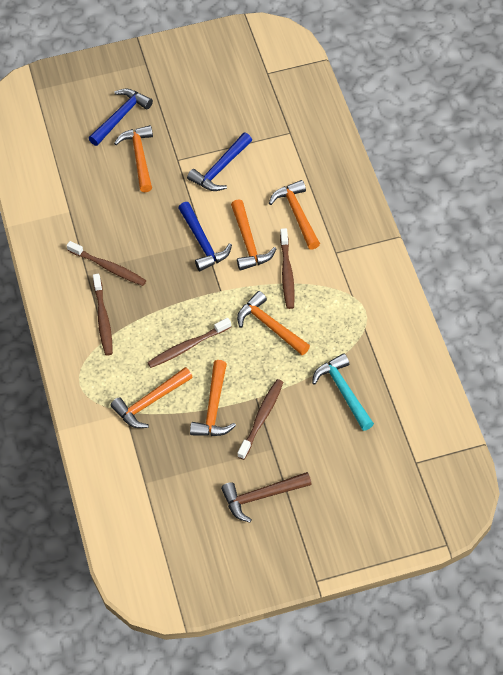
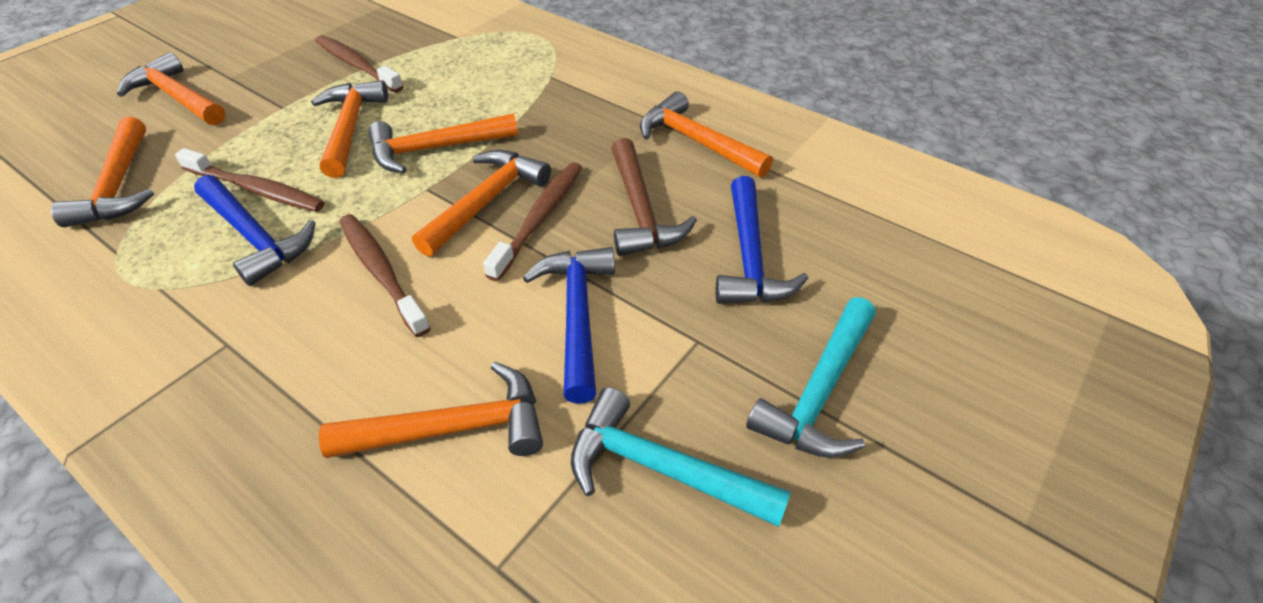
brown toothbrush: 5 -> 4
orange hammer: 6 -> 7
turquoise hammer: 1 -> 2

